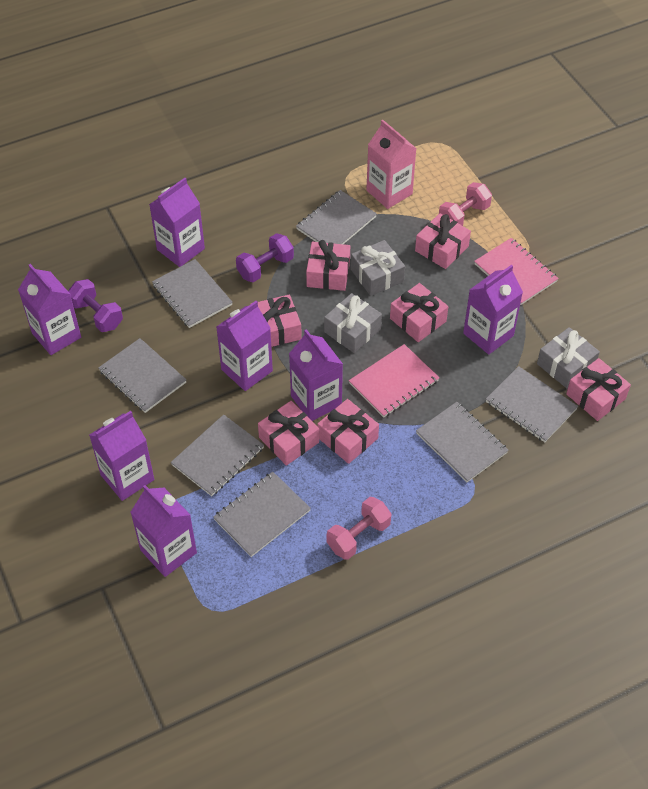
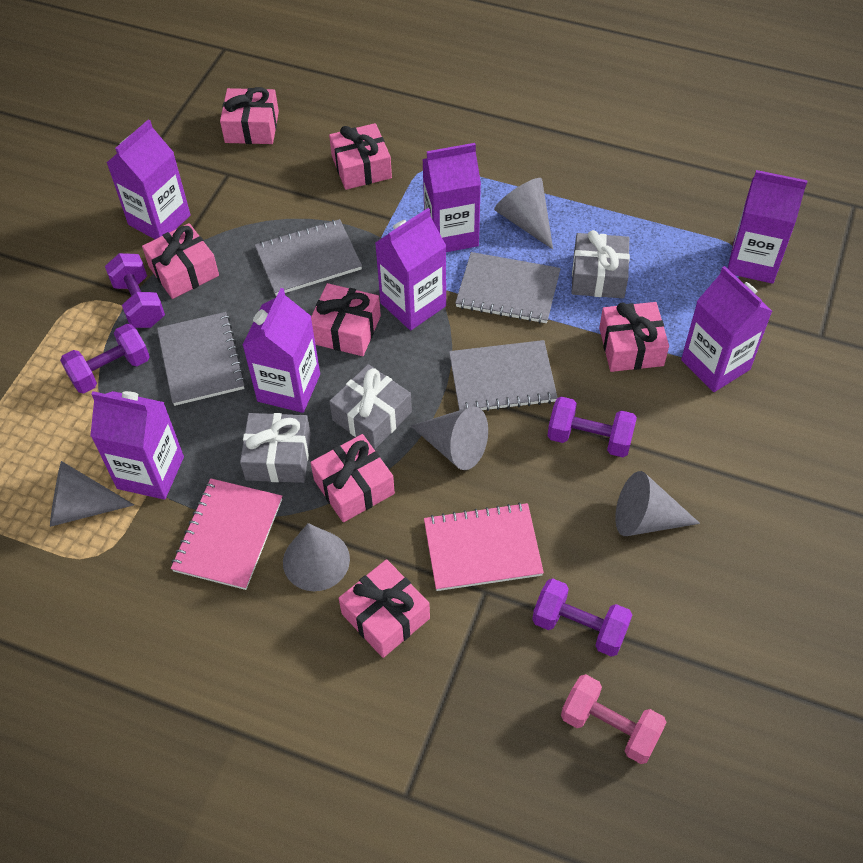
grey cone: 0 -> 5
grey notebook: 7 -> 4
pink carton: 1 -> 0
pink dumbbell: 2 -> 1
purple dumbbell: 2 -> 4

